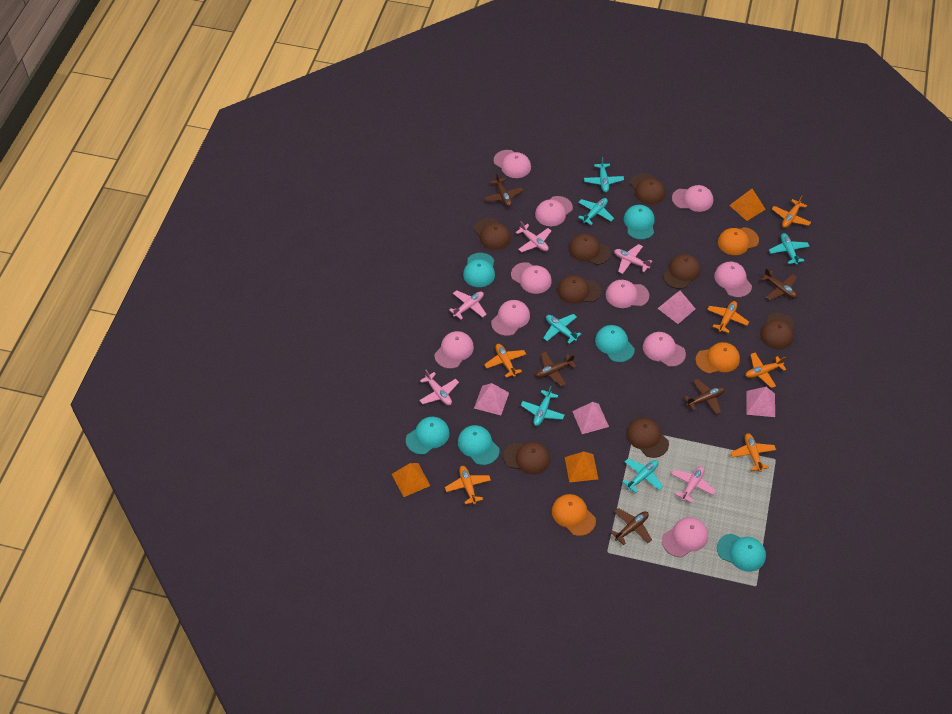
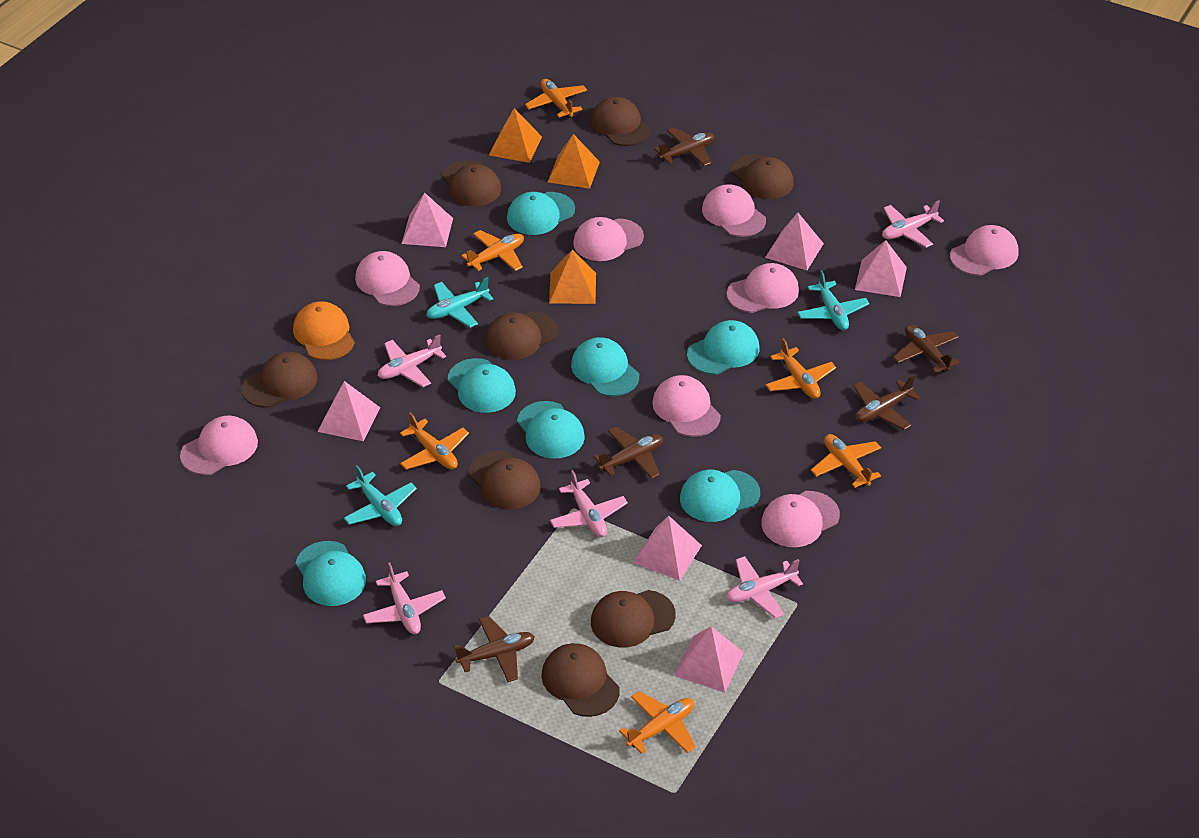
orange cap: 3 -> 1
pink cap: 10 -> 8
pink pyramid: 4 -> 6
turquoise cap: 6 -> 7
turquoise plane: 6 -> 3

